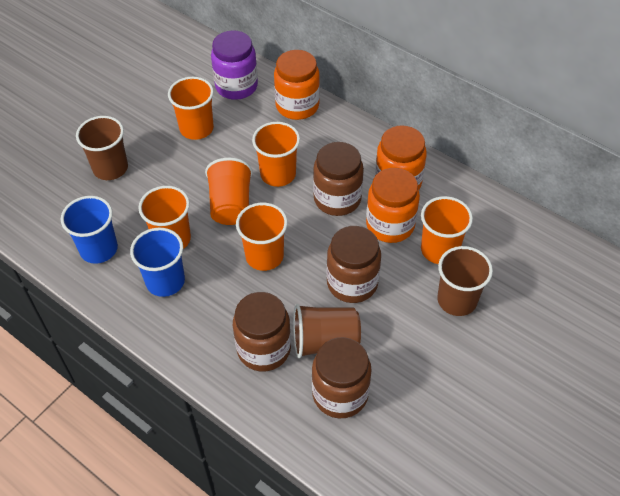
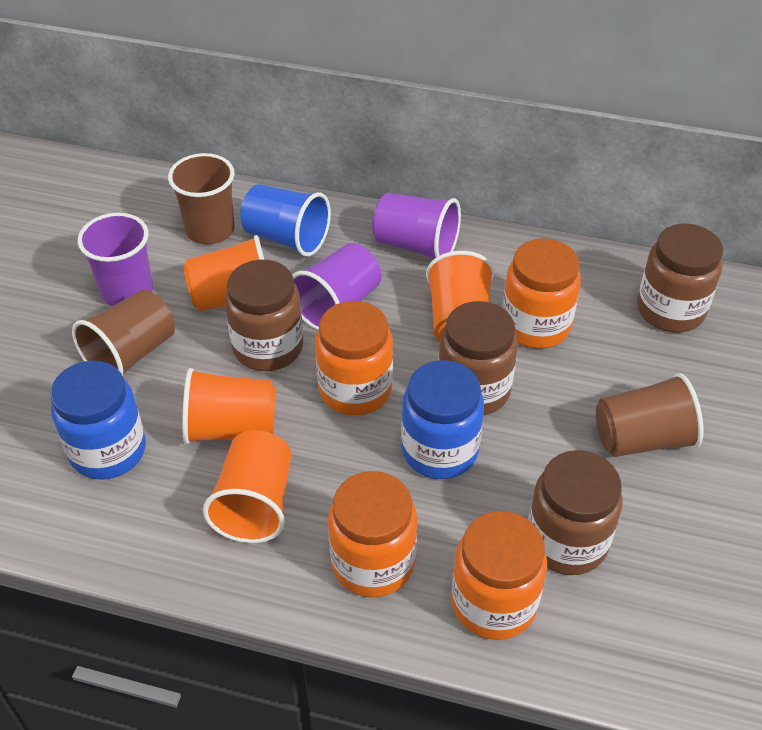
blue cup: 2 -> 1
blue jar: 0 -> 2
orange cup: 6 -> 4
orange jar: 3 -> 4
purple cup: 0 -> 3
purple jar: 1 -> 0

